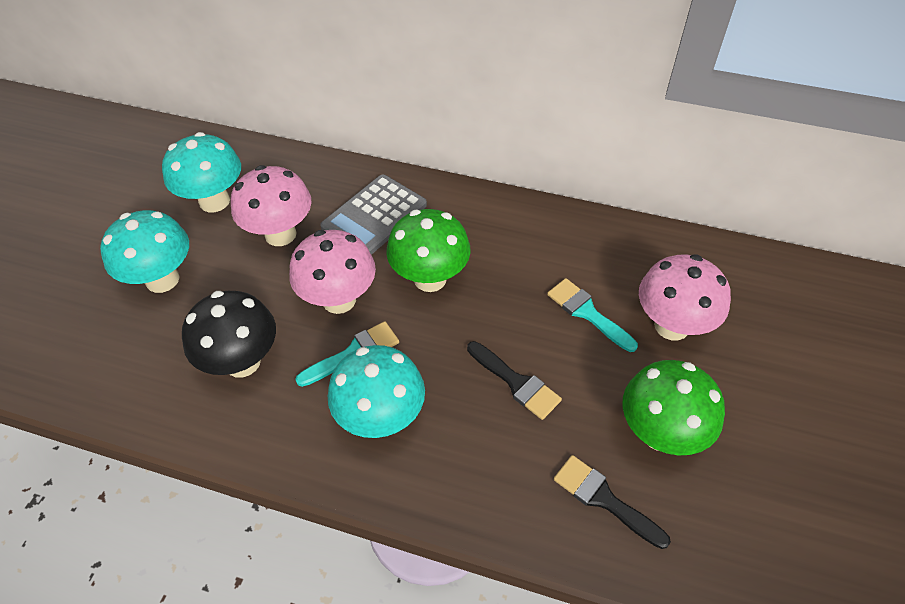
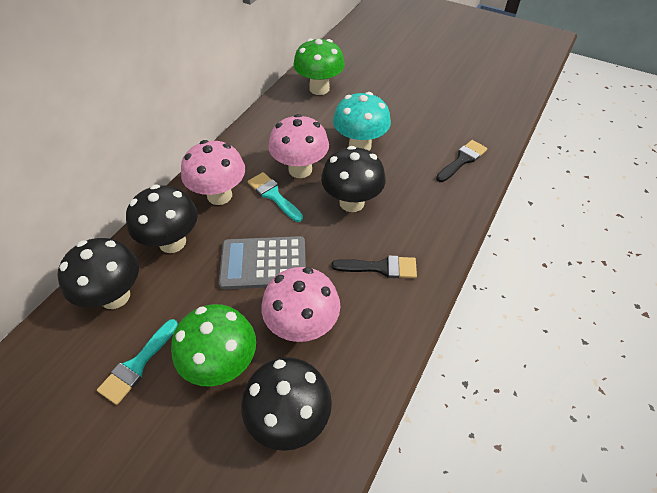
black mushroom: 1 -> 4
turquoise mushroom: 3 -> 1

